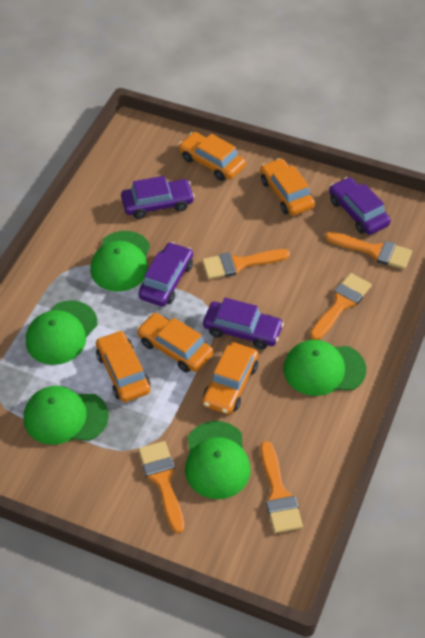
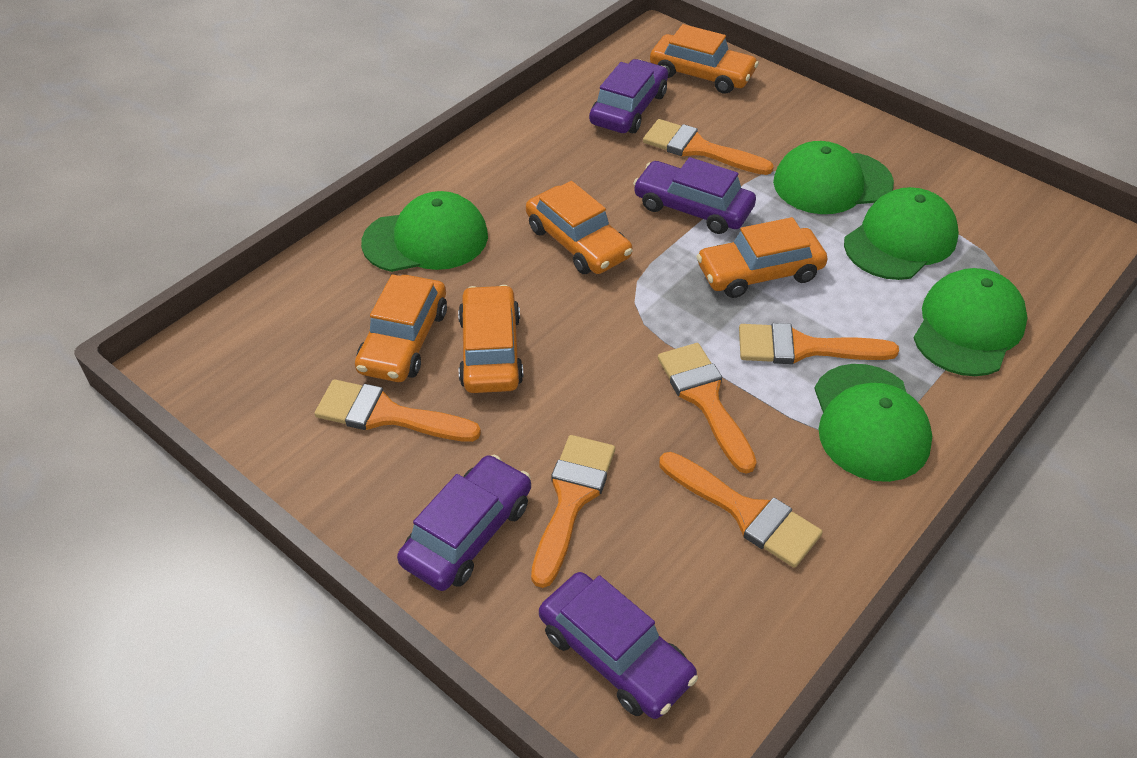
orange brush: 5 -> 6

